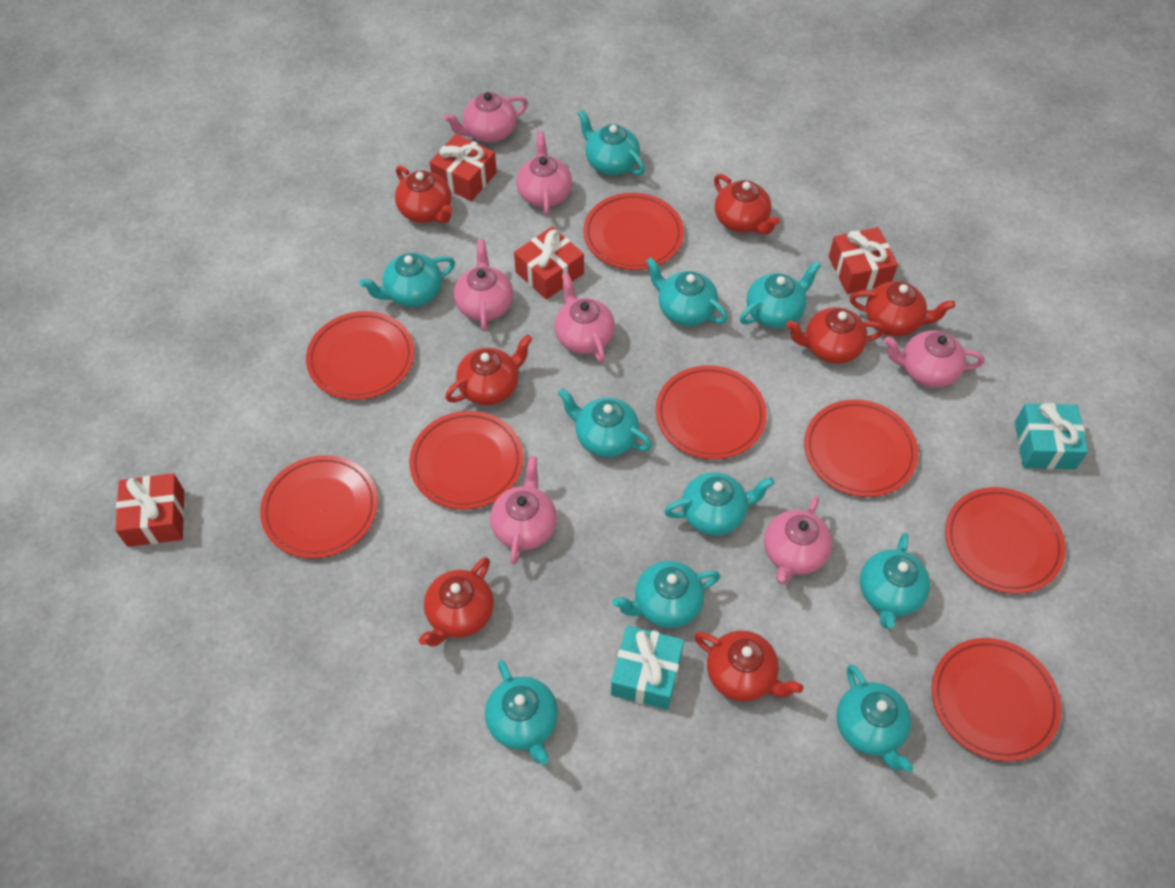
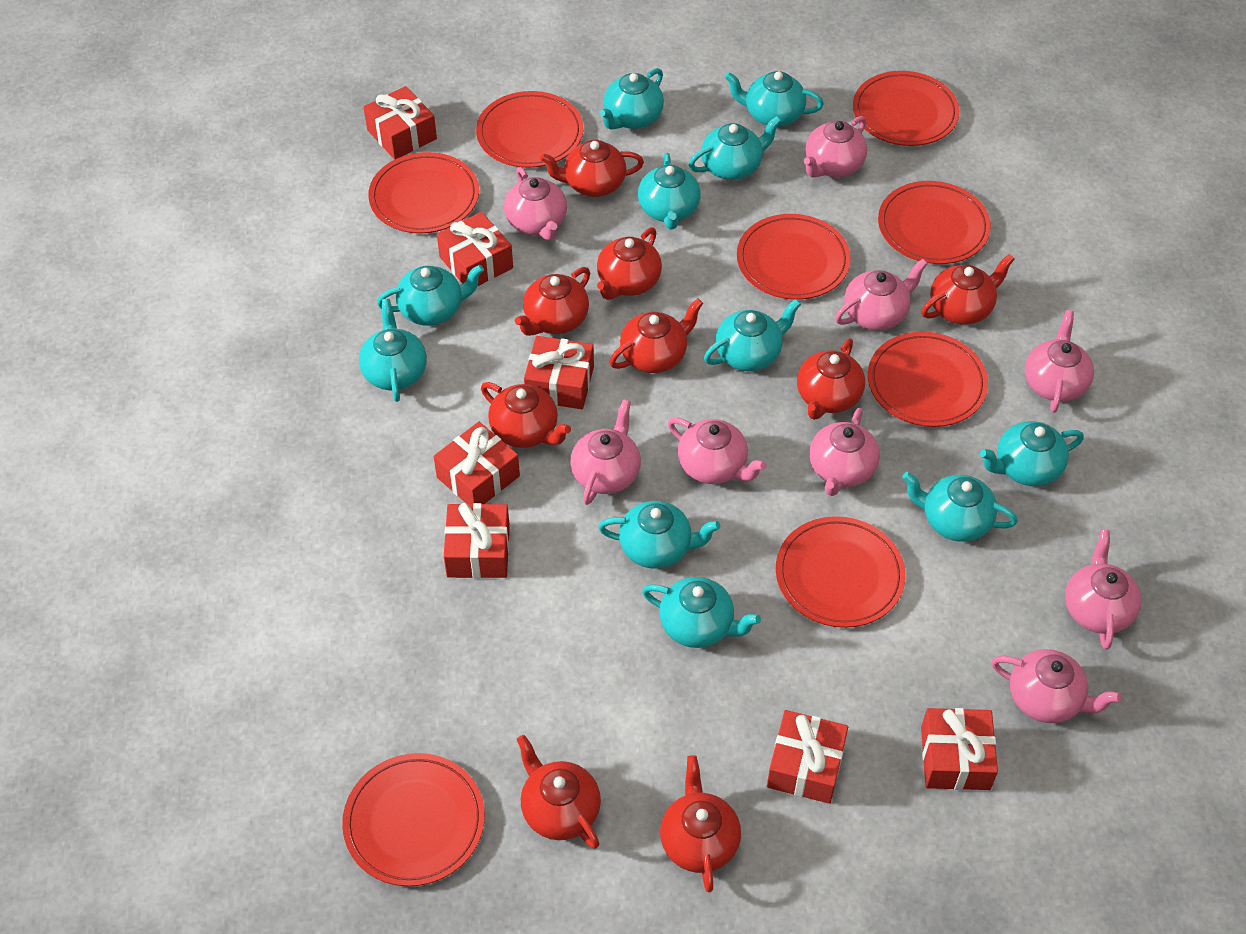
pink teapot: 7 -> 9
red gift: 4 -> 7
red teapot: 7 -> 9
turquoise gift: 2 -> 0
turquoise teapot: 10 -> 11

